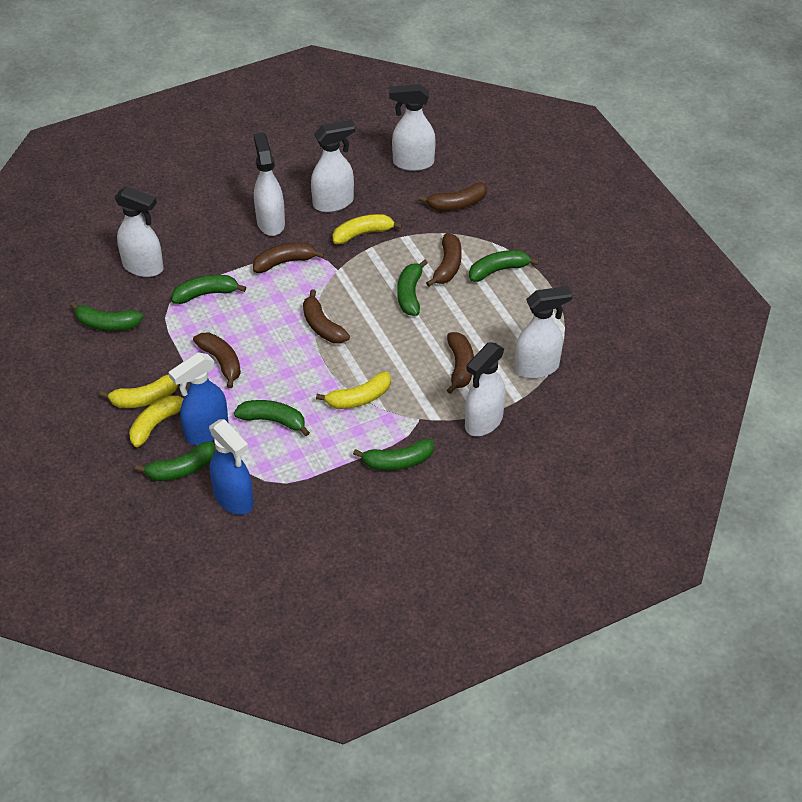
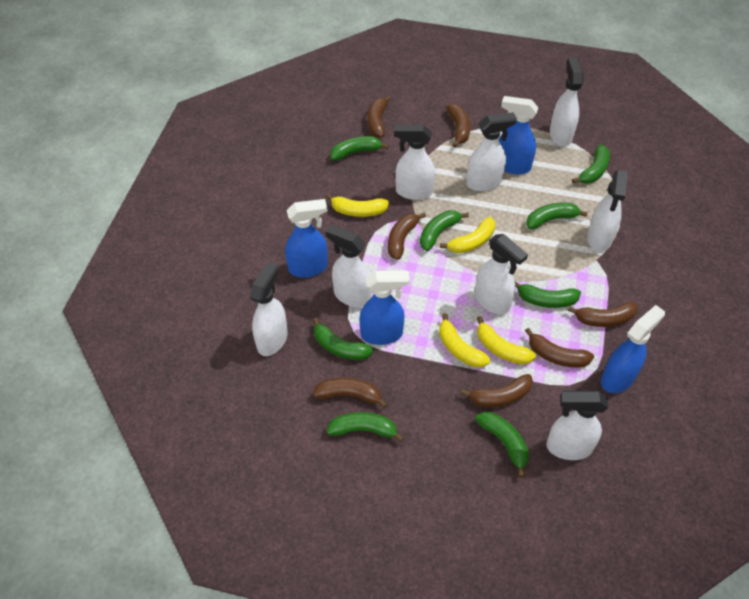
blue spray bottle: 2 -> 4
brown banana: 6 -> 7
green banana: 7 -> 8
white spray bottle: 6 -> 8

